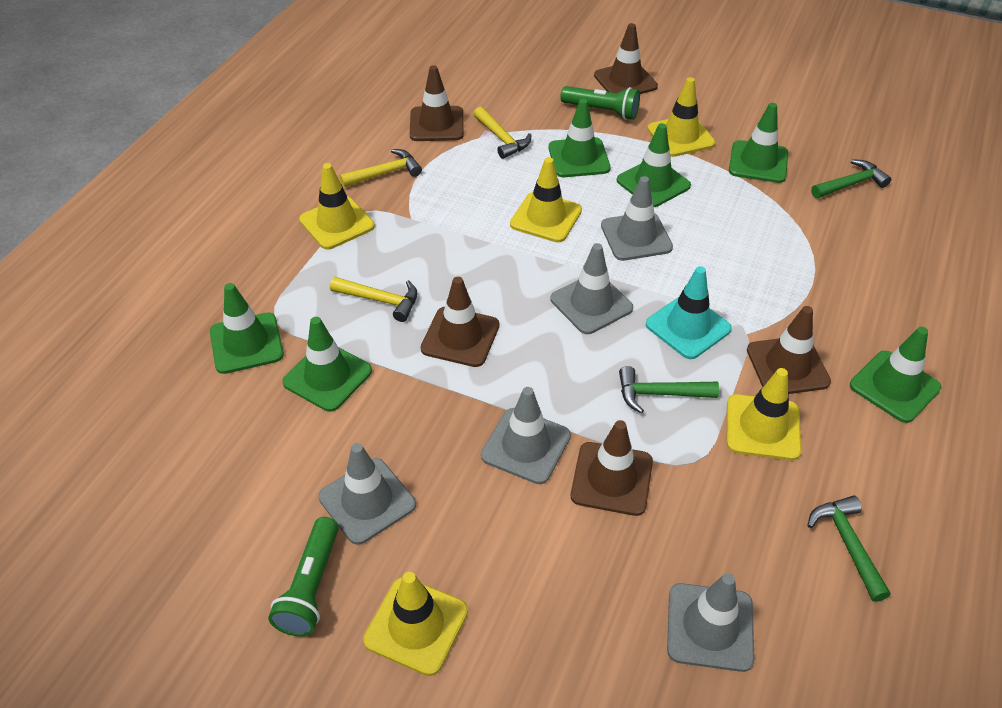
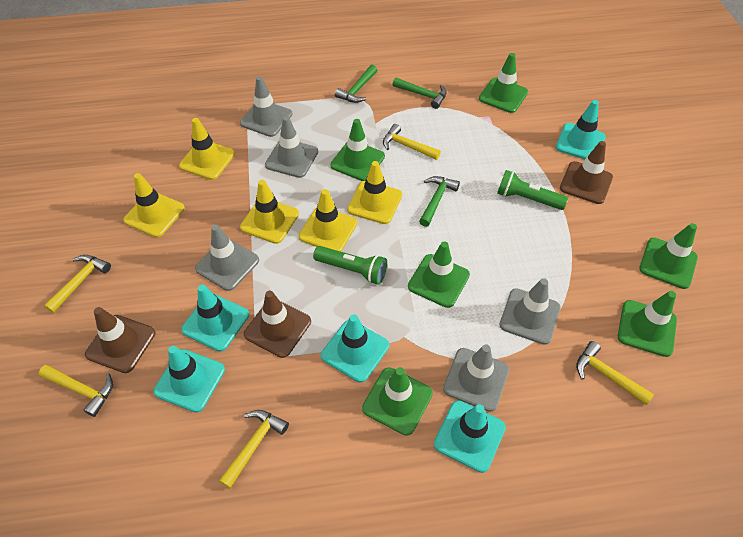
brown traffic cone: 5 -> 3
turquoise traffic cone: 1 -> 5
yellow hammer: 3 -> 5

